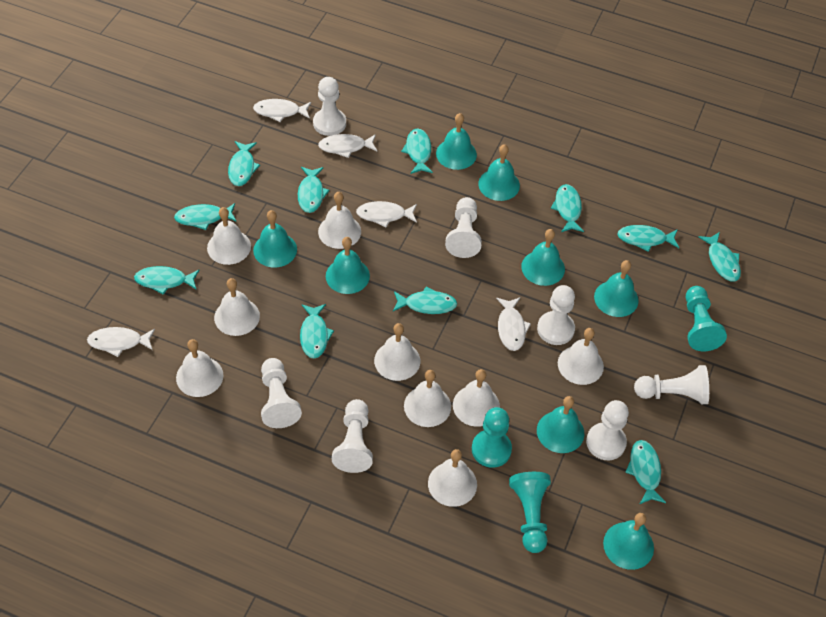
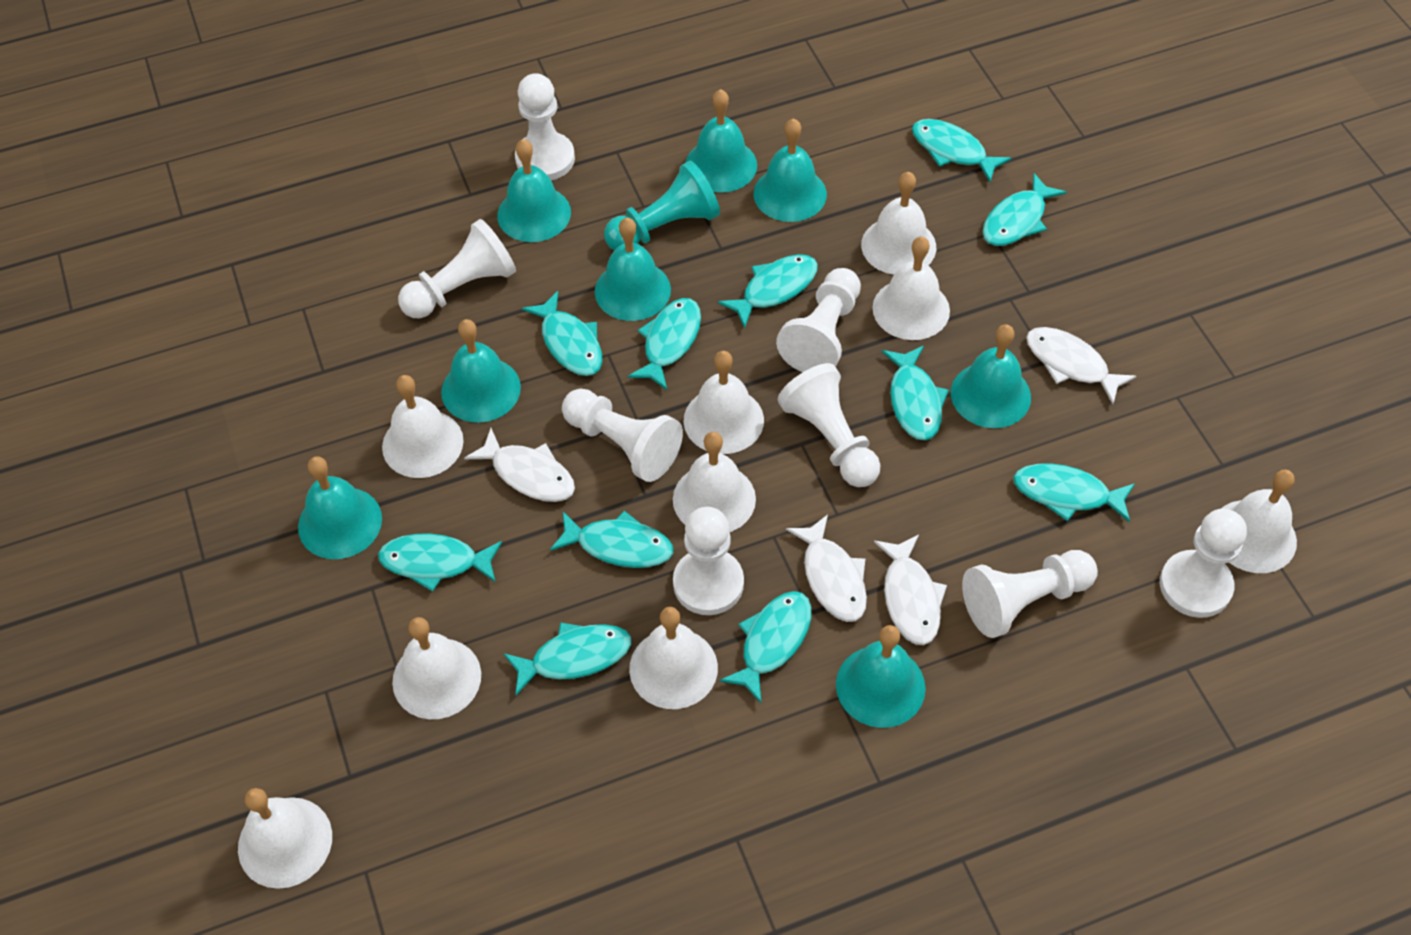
turquoise pawn: 3 -> 1
white fish: 5 -> 4
white pawn: 7 -> 8

